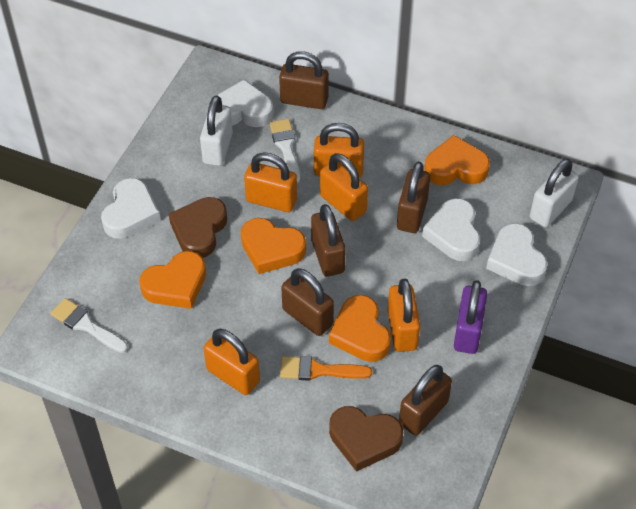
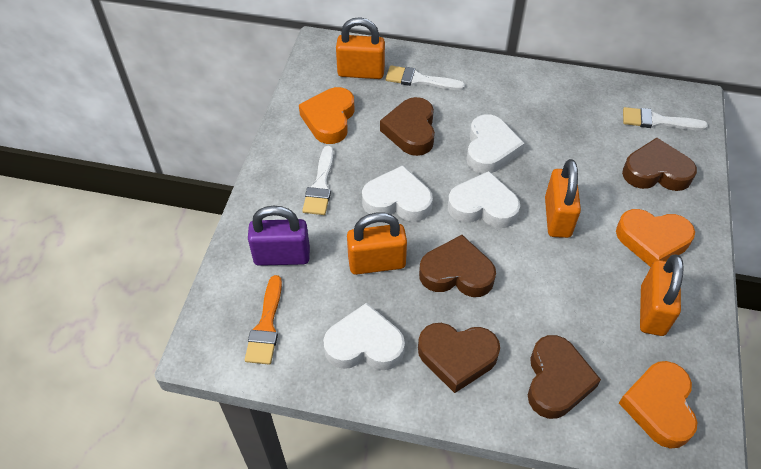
brown heart: 2 -> 5
brown padlock: 5 -> 0
orange heart: 4 -> 3
orange padlock: 5 -> 4
white brush: 2 -> 3
white padlock: 2 -> 0

